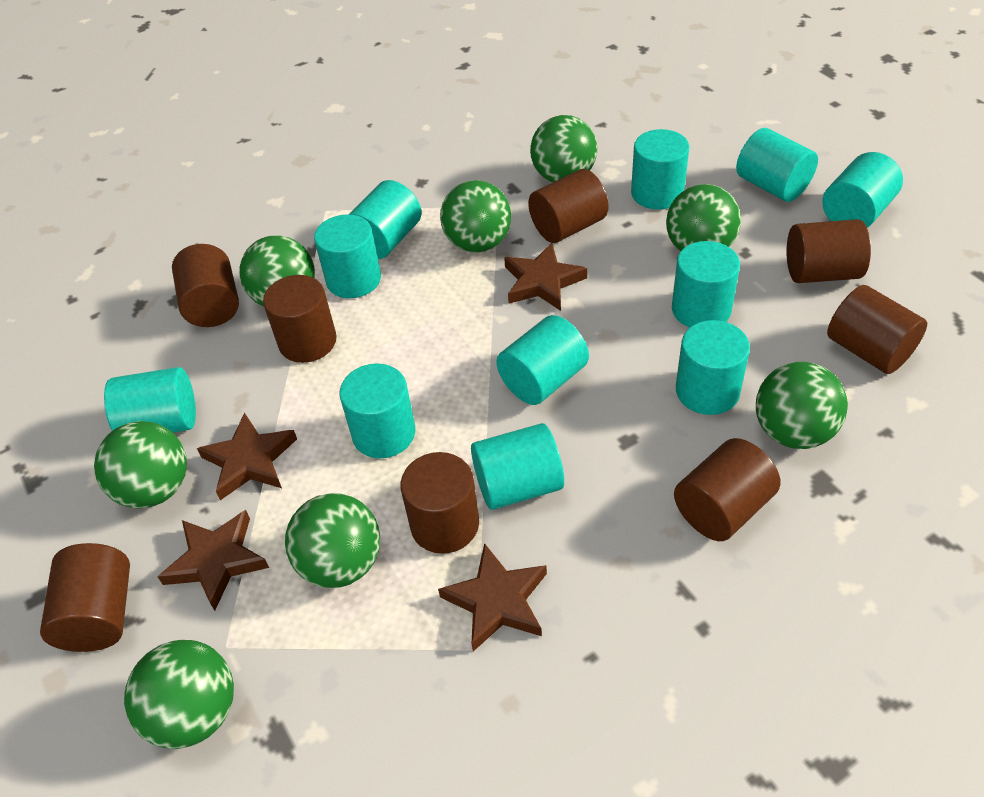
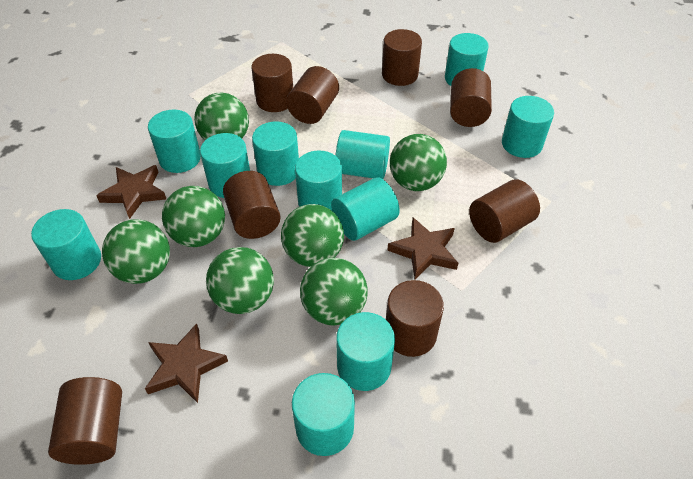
brown star: 4 -> 3
green ball: 8 -> 7

